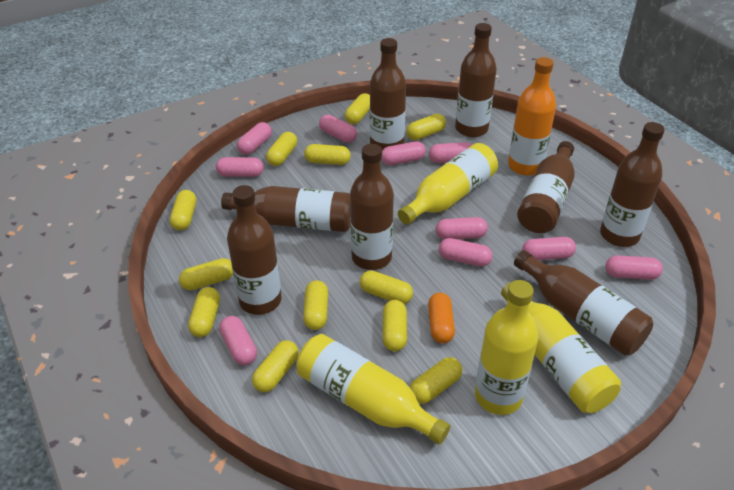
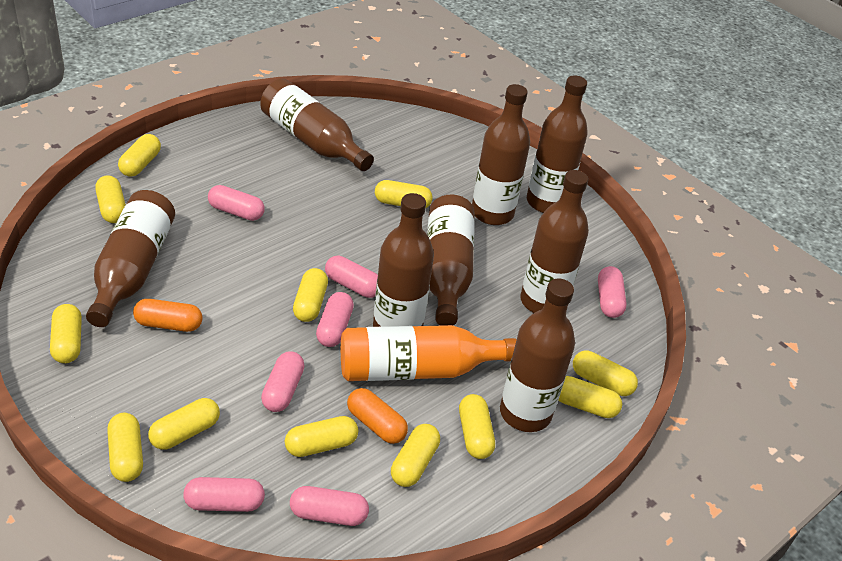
orange capsule: 1 -> 2
pink capsule: 10 -> 7
yellow bottle: 4 -> 0

